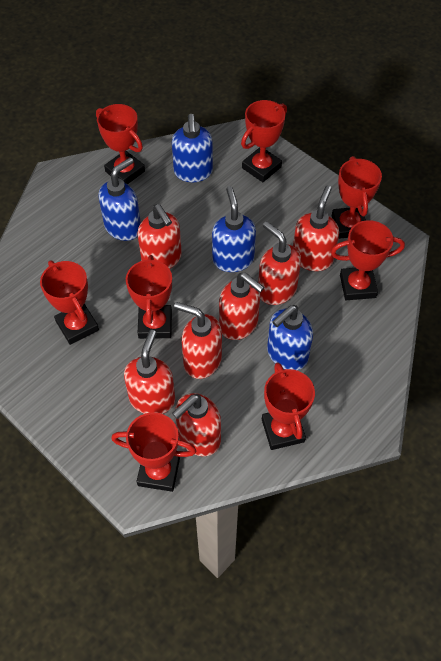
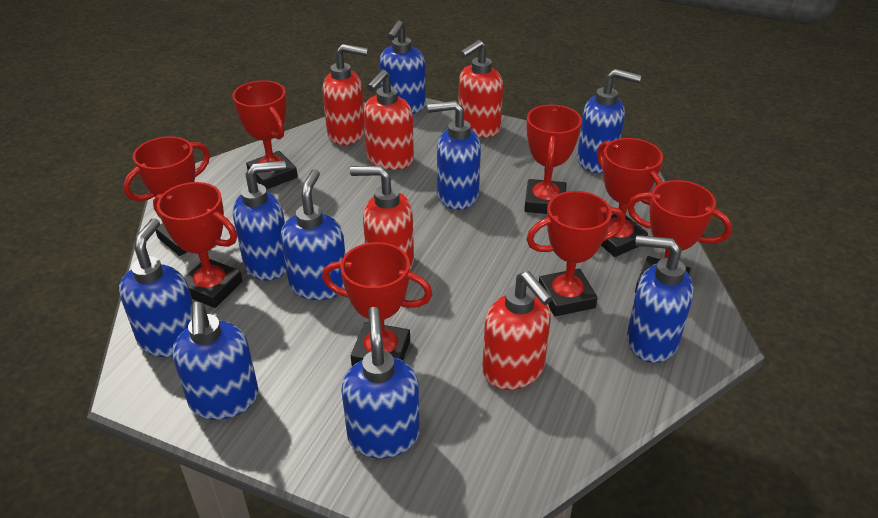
blue soap dispenser: 4 -> 9
red soap dispenser: 7 -> 5

